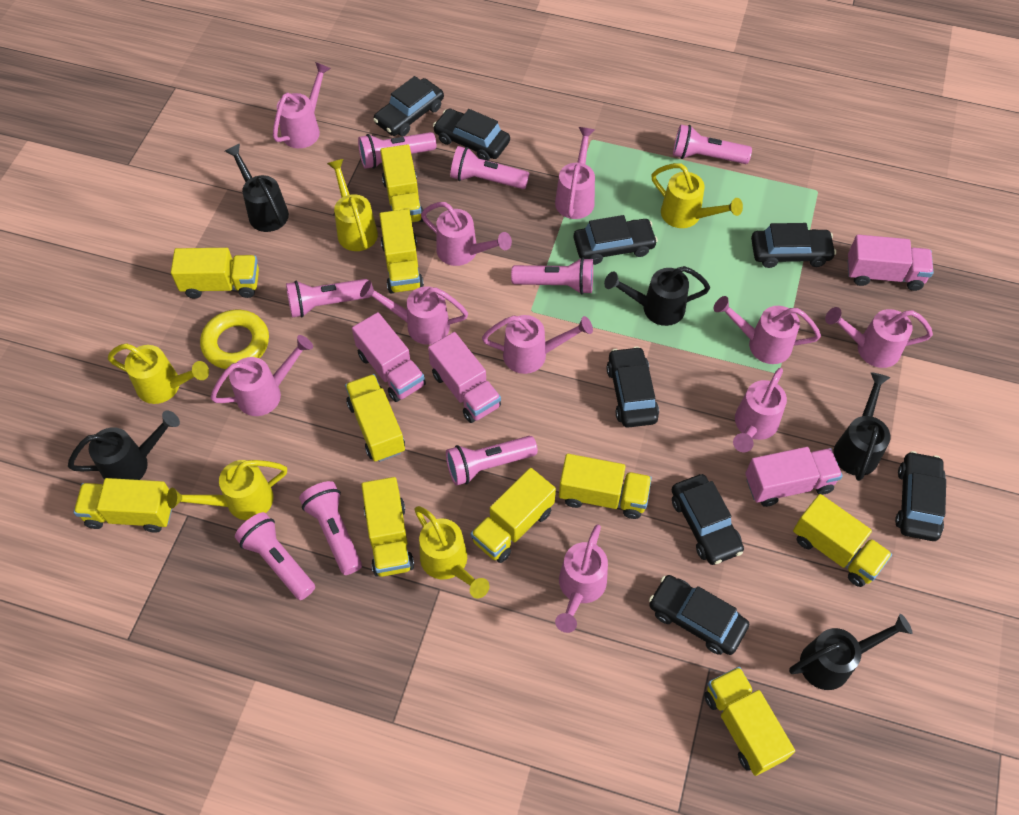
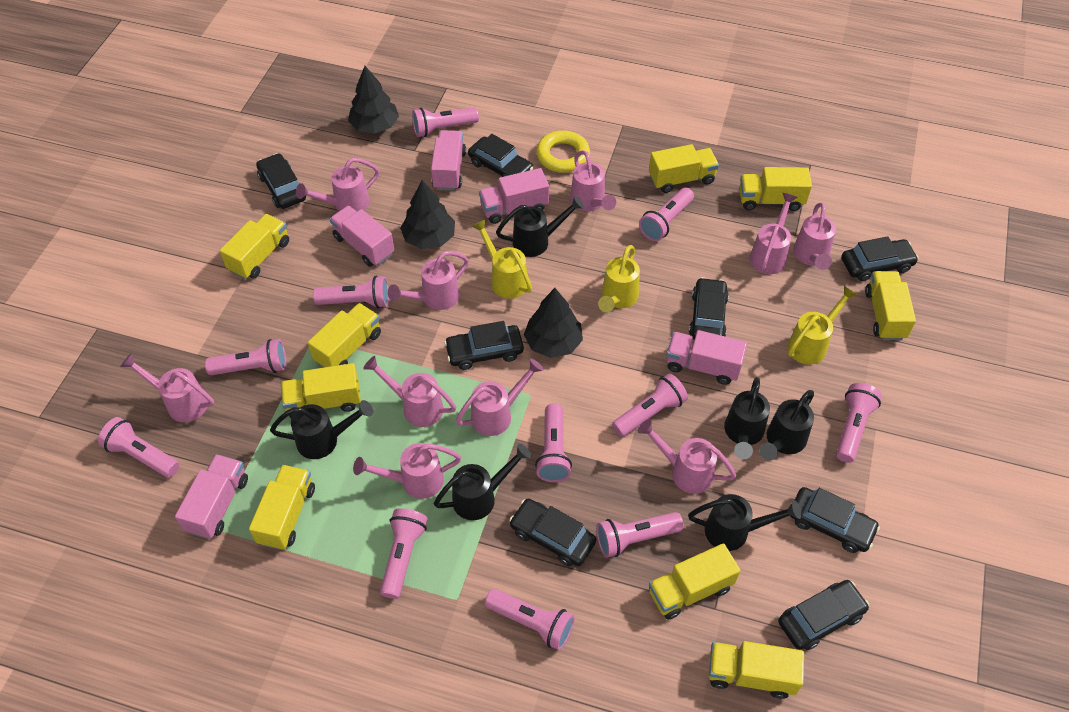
black tree: 0 -> 3
black watering can: 5 -> 6
pink flashlight: 8 -> 11
pink truck: 4 -> 5
yellow truck: 10 -> 9
yellow watering can: 5 -> 3

